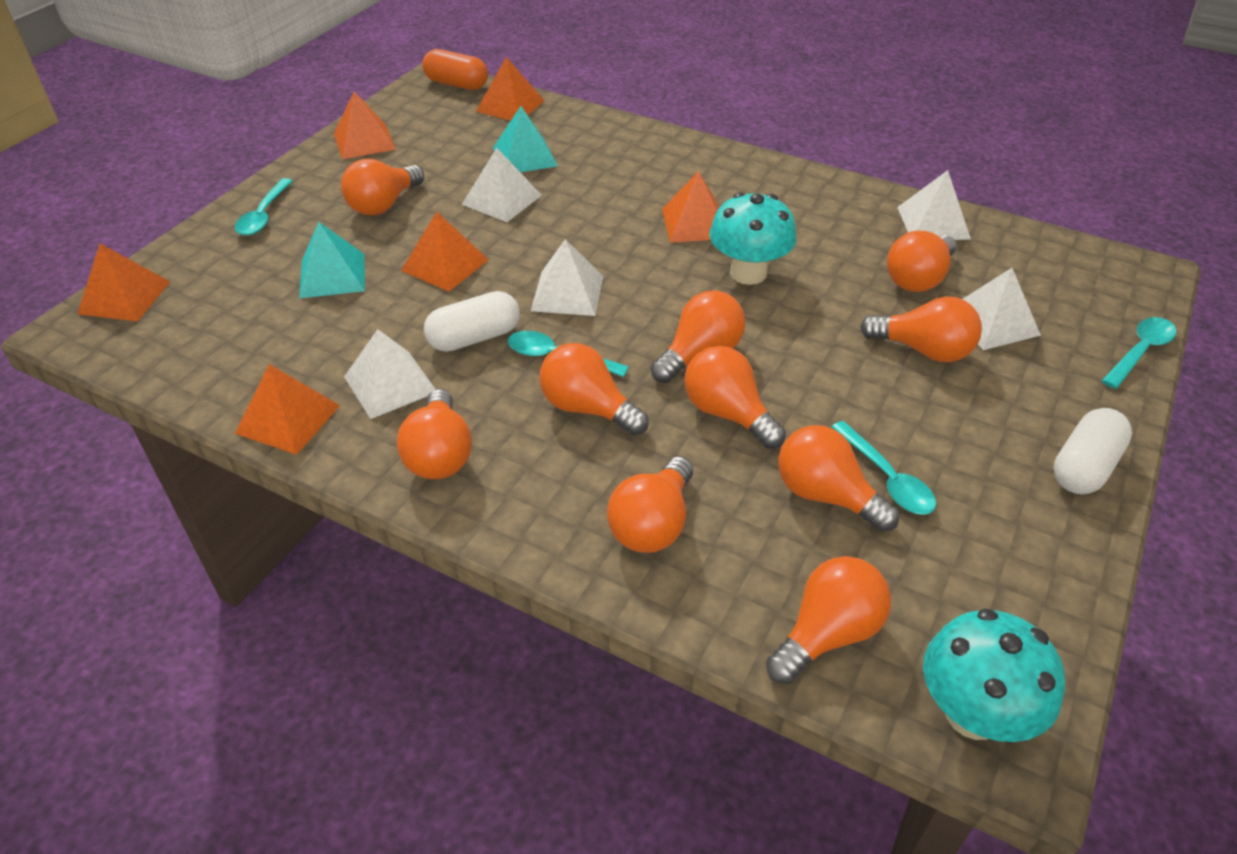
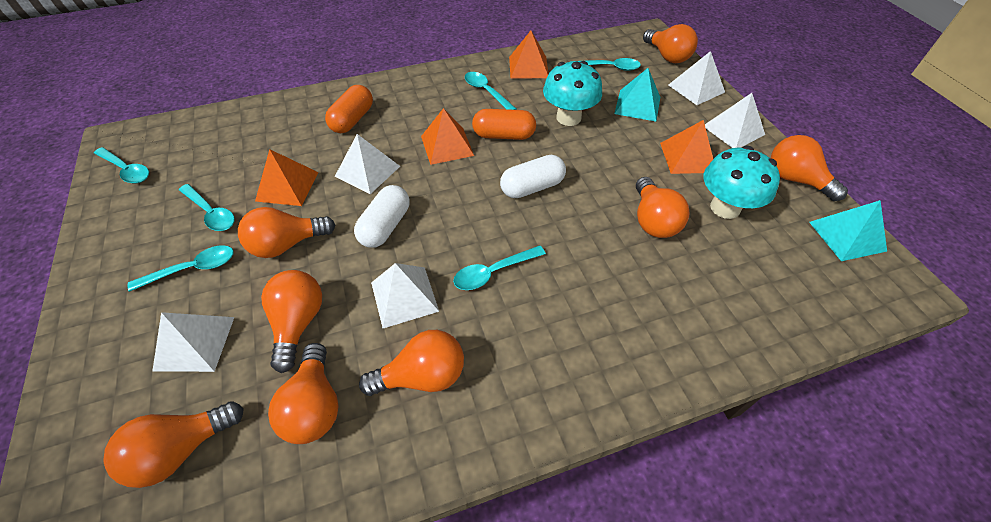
orange capsule: 1 -> 2
orange light bulb: 10 -> 8
orange pyramid: 6 -> 4
turquoise spoon: 4 -> 6

